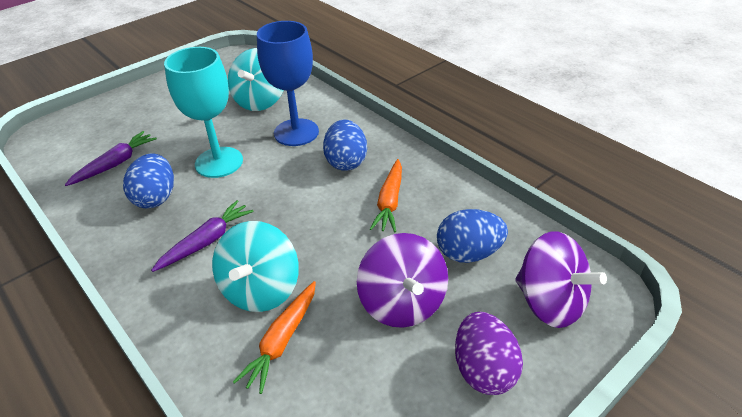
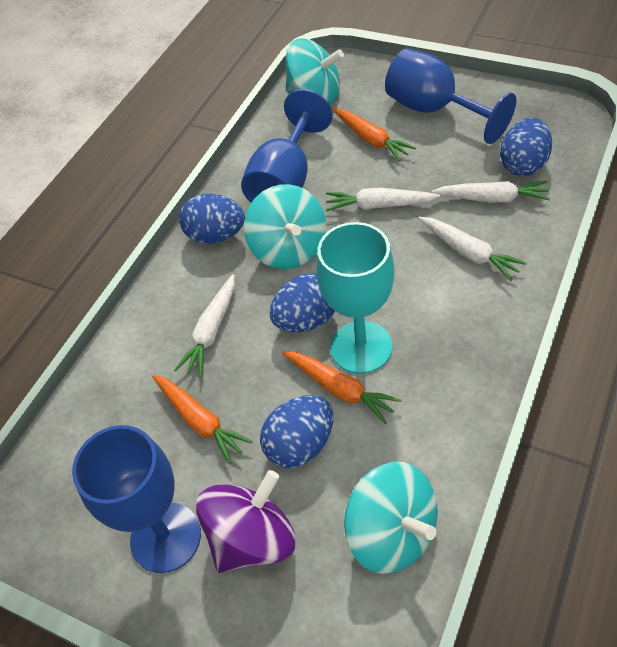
blue egg: 3 -> 4
blue goblet: 1 -> 3
orange carrot: 2 -> 3
purple carrot: 2 -> 0
purple egg: 1 -> 0
purple spinning top: 2 -> 1
turquoise spinning top: 2 -> 3
white carrot: 0 -> 4

